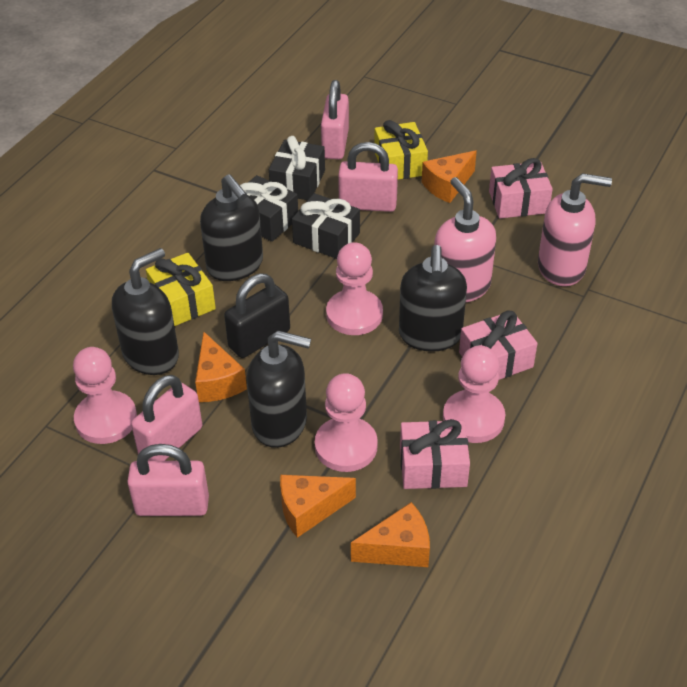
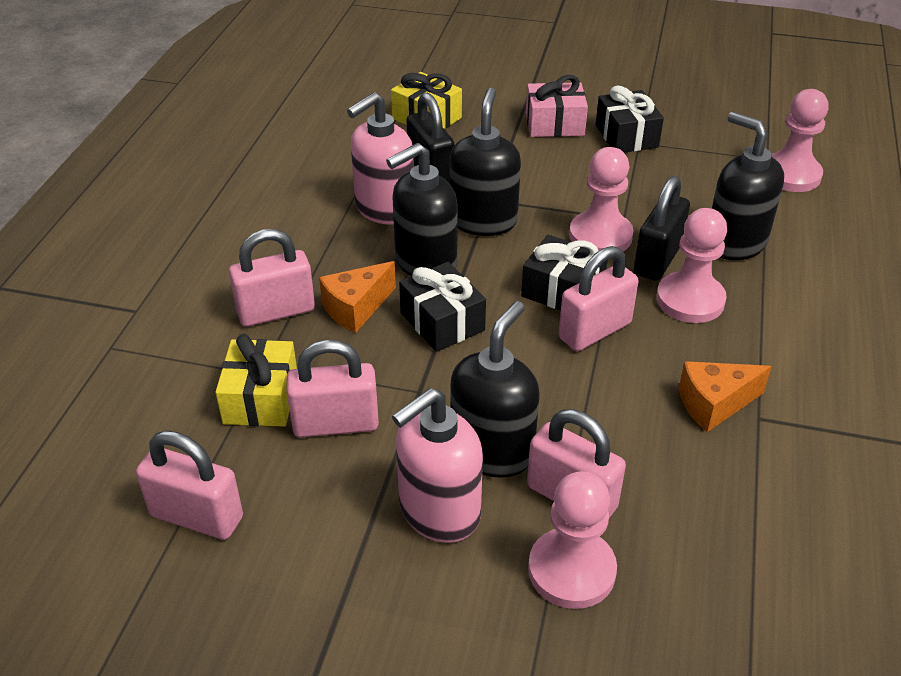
black padlock: 1 -> 2
orange cheese: 4 -> 2
pink gift: 3 -> 1
pink padlock: 4 -> 5

